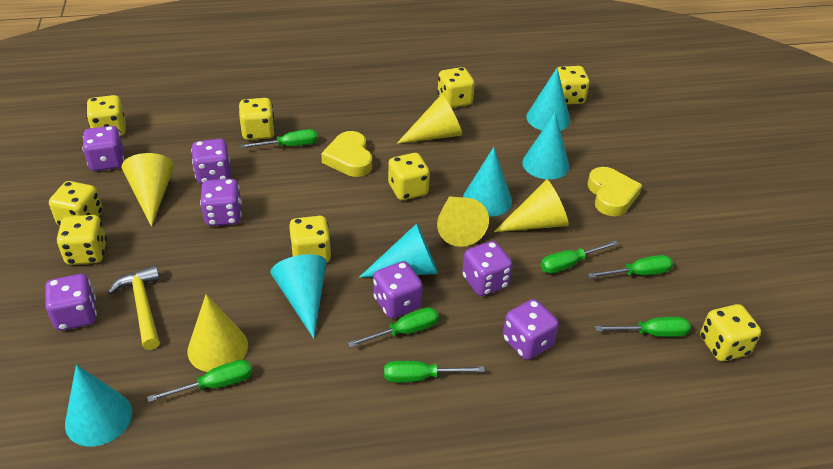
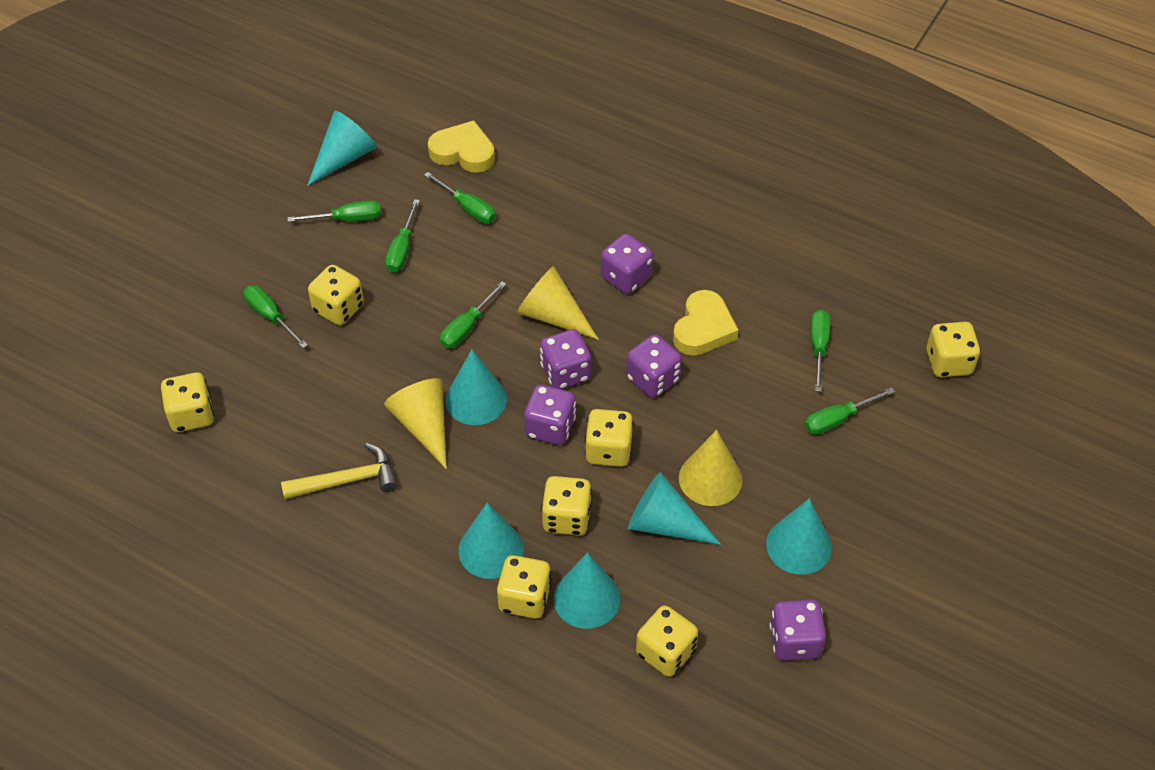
purple dice: 7 -> 5
yellow cone: 5 -> 3
yellow dice: 9 -> 7

